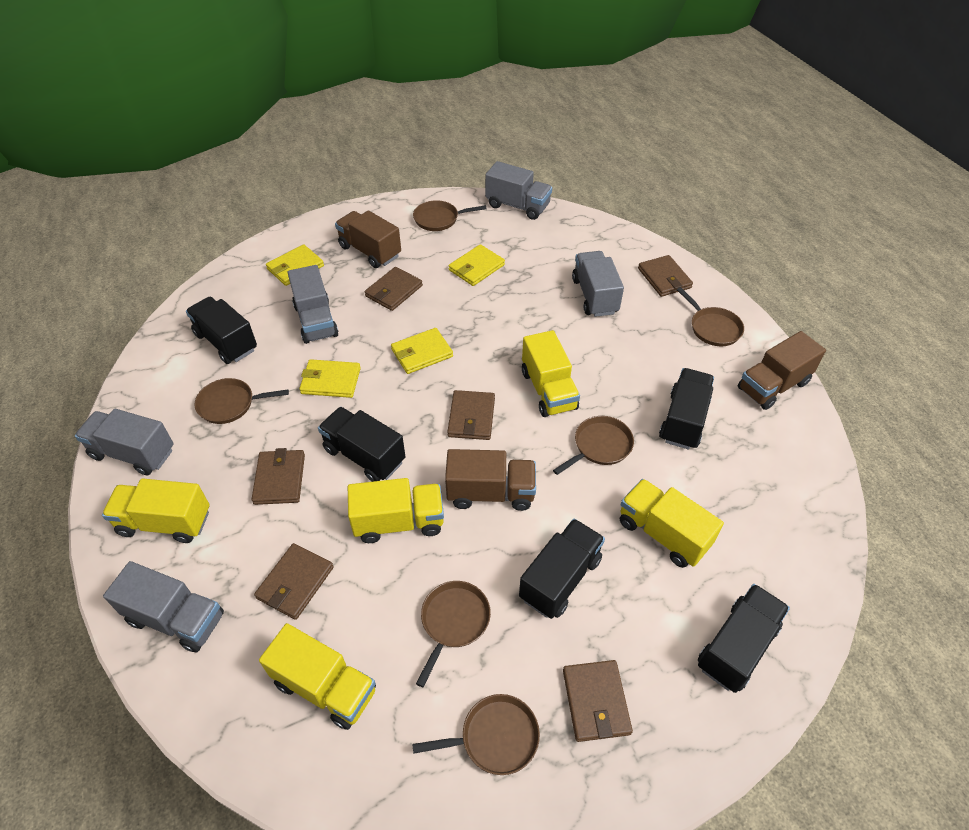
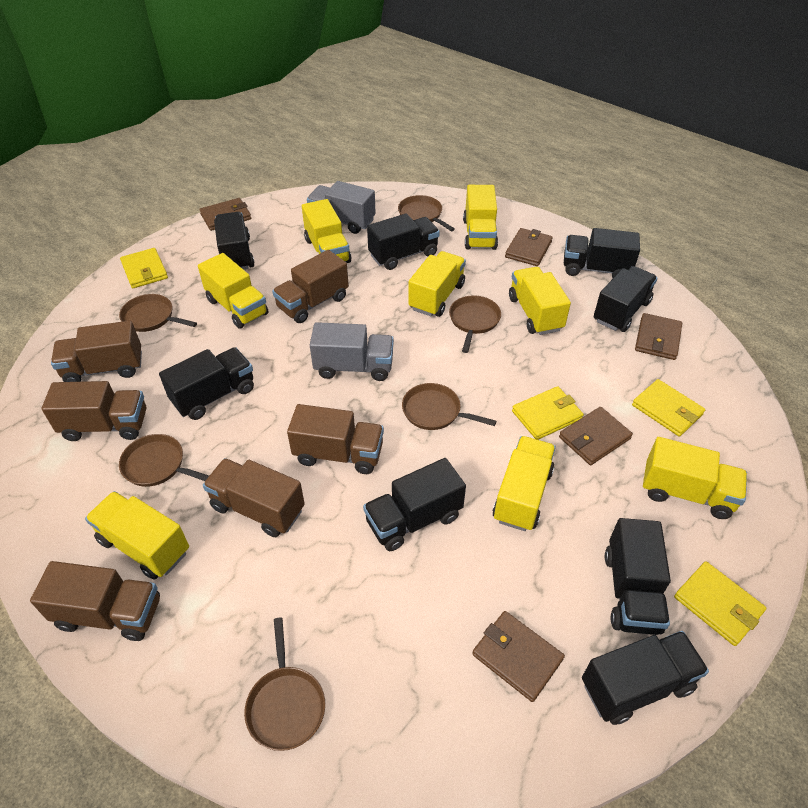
black truck: 5 -> 8
brown truck: 3 -> 6
brown wallet: 6 -> 5
grey truck: 5 -> 2
yellow truck: 5 -> 8

